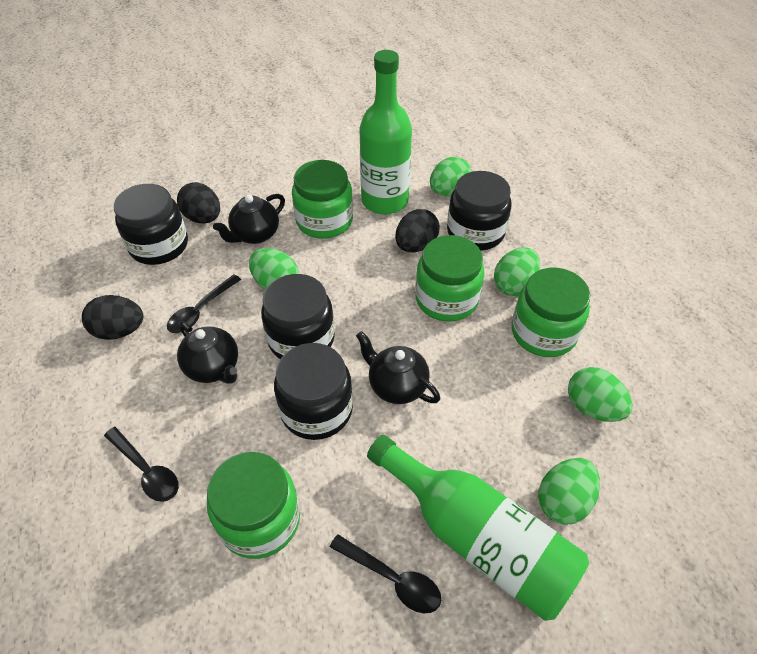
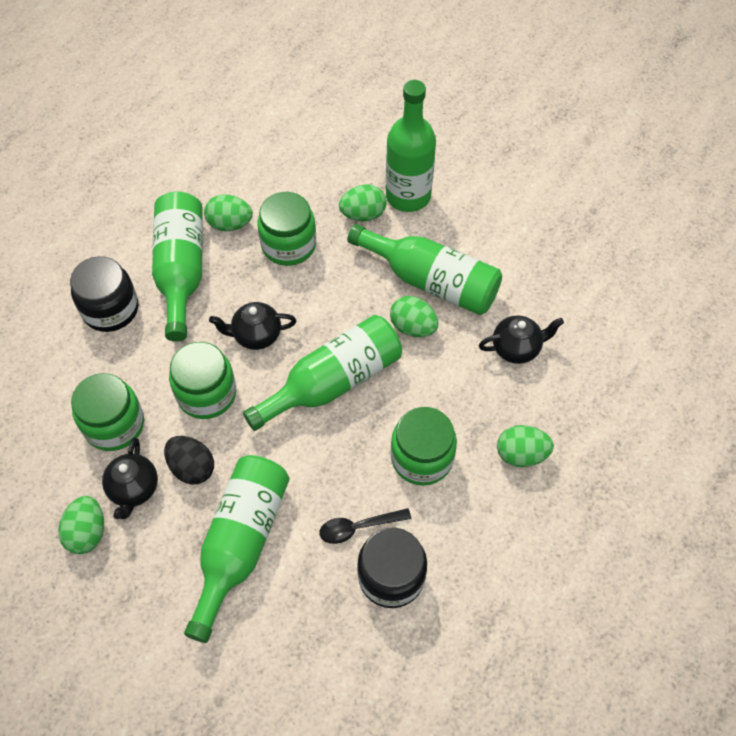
black egg: 3 -> 1
black jar: 4 -> 2
black spoon: 3 -> 1
green bottle: 2 -> 5

